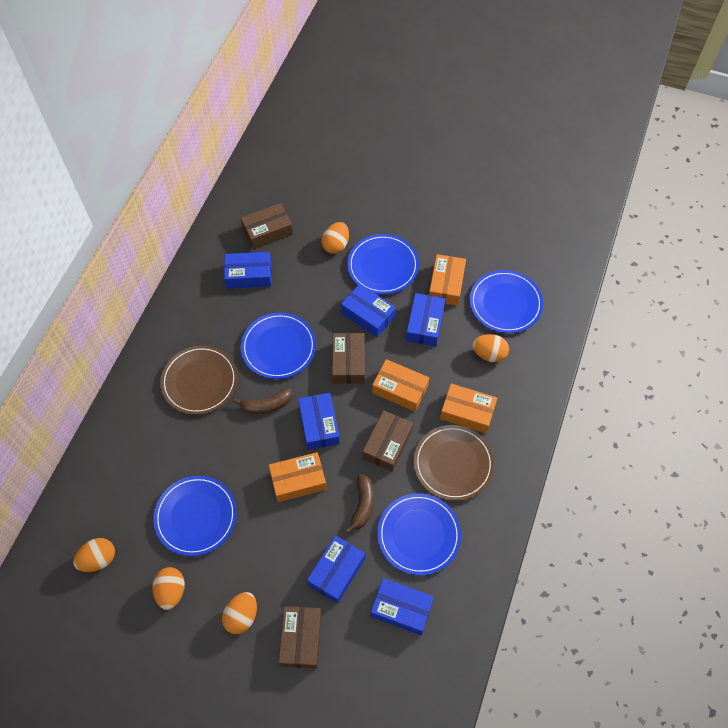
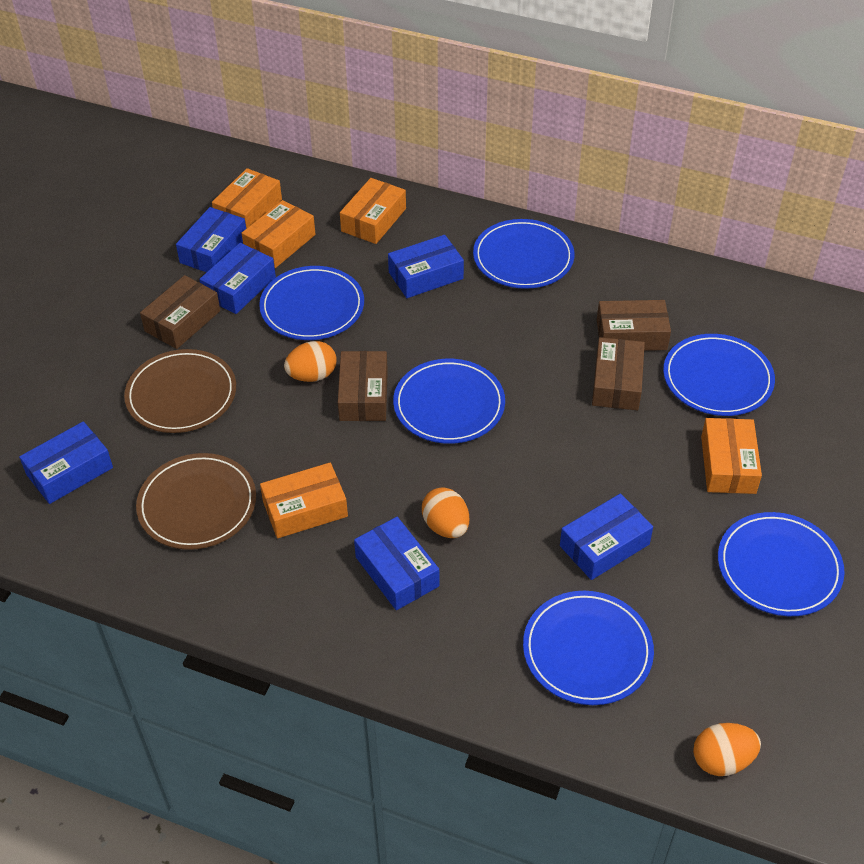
blue plate: 5 -> 6
brown banana: 2 -> 0
orange box: 4 -> 5
orange egg: 5 -> 3

